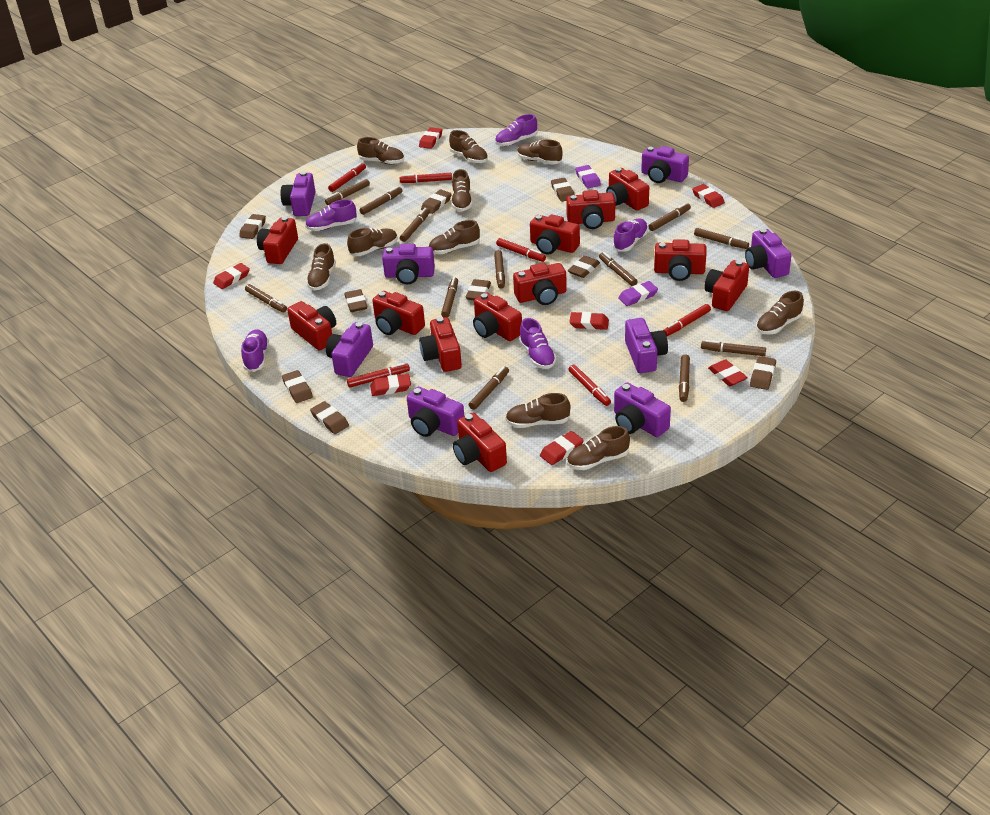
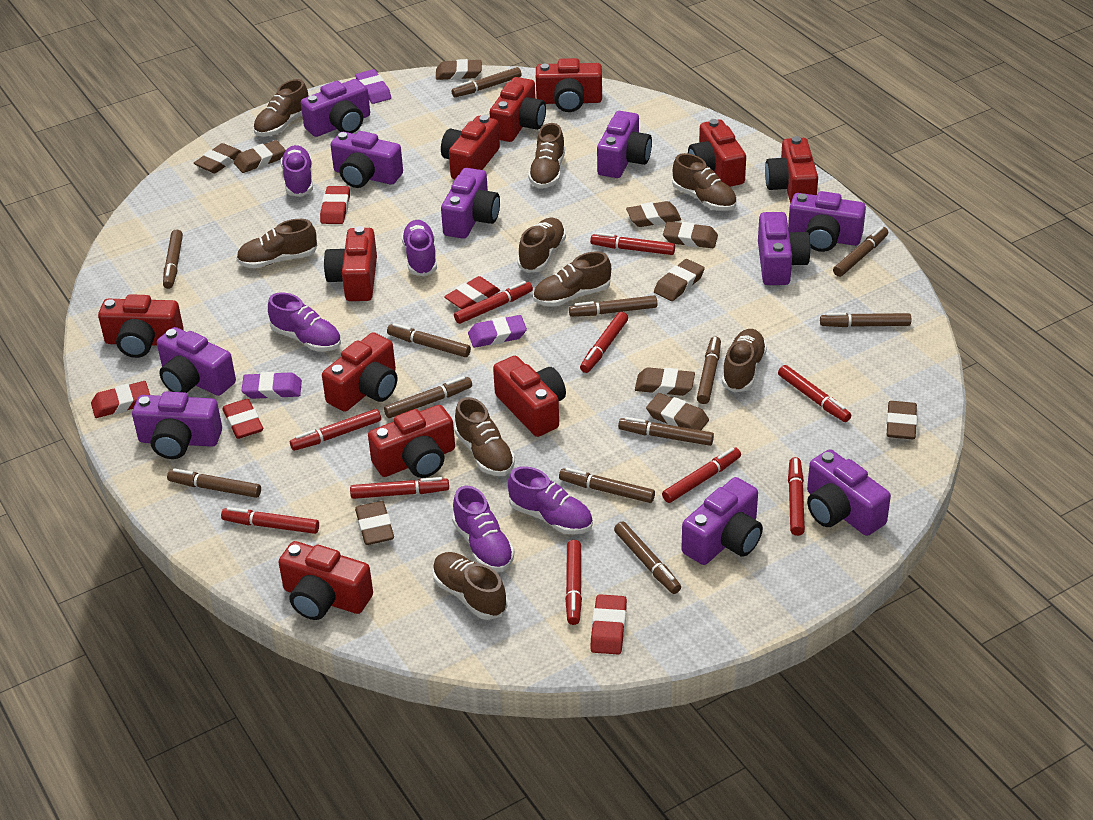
brown eraser: 9 -> 10
brown shoe: 10 -> 9
purple camera: 8 -> 10
purple eraser: 2 -> 3
red camera: 12 -> 11
red eraser: 7 -> 5
red marker: 6 -> 10

